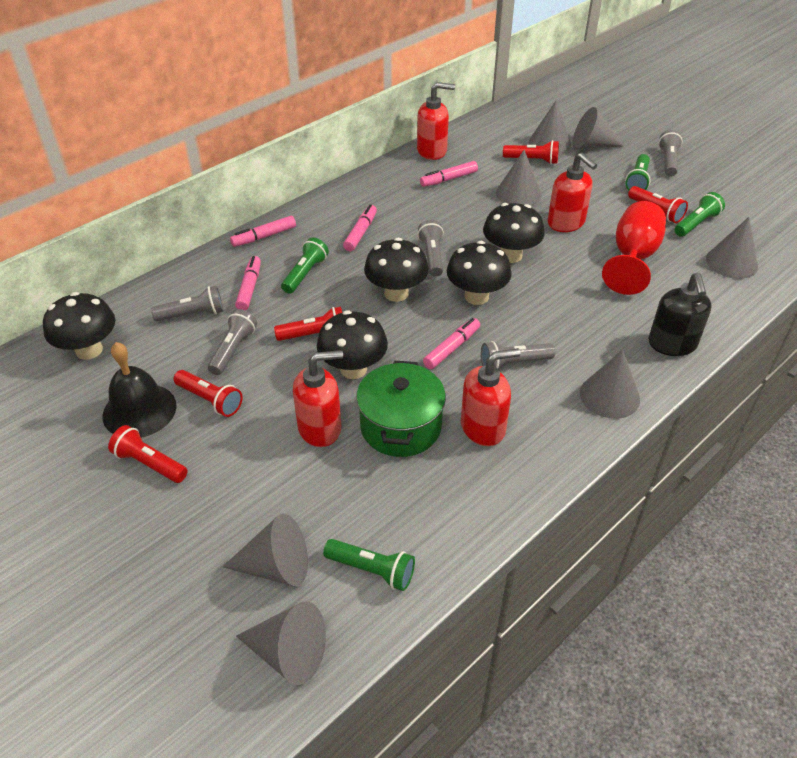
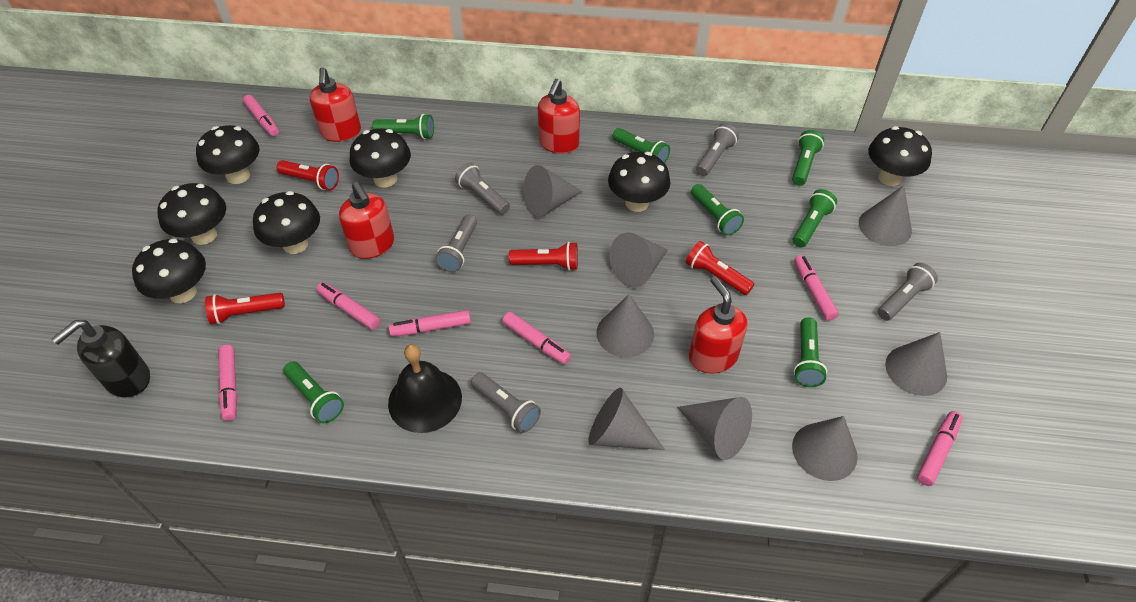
black mushroom: 5 -> 7
green flashlight: 4 -> 7
green pot: 1 -> 0
grey cone: 7 -> 8
pink marker: 5 -> 7
red flashlight: 5 -> 4
red goblet: 1 -> 0

